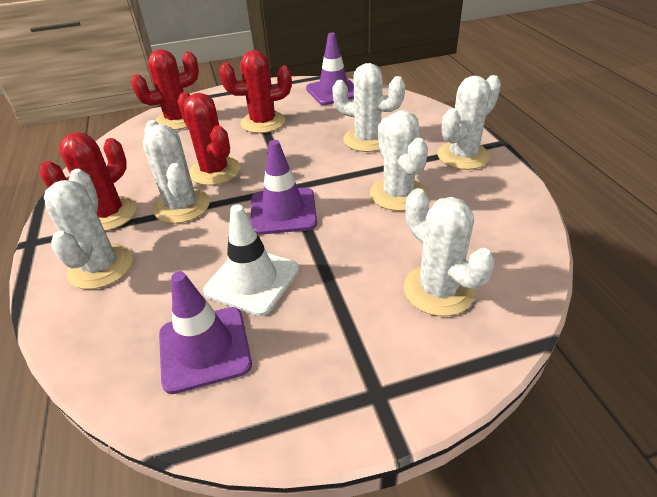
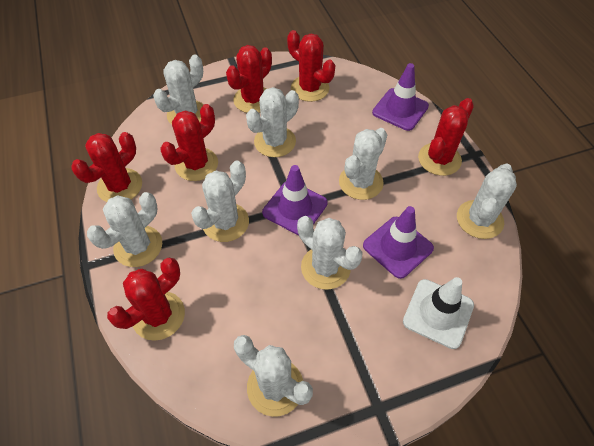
red cactus: 4 -> 6
white cactus: 6 -> 8

